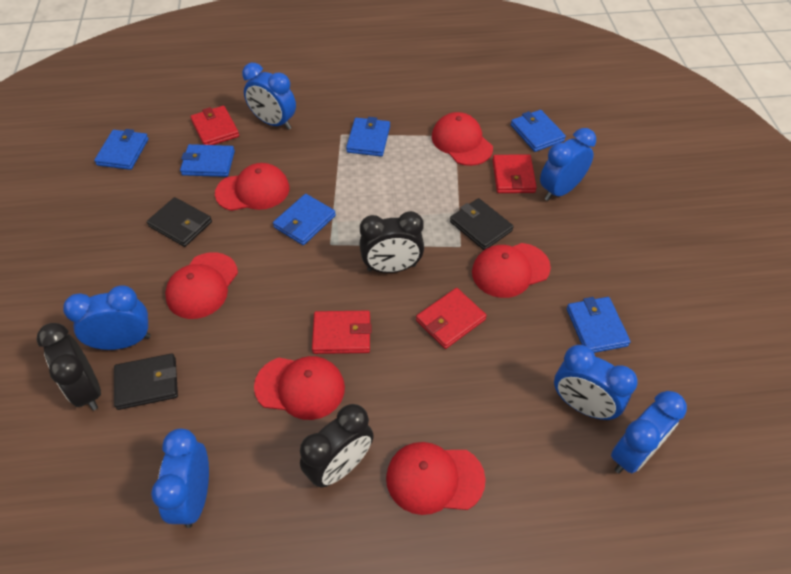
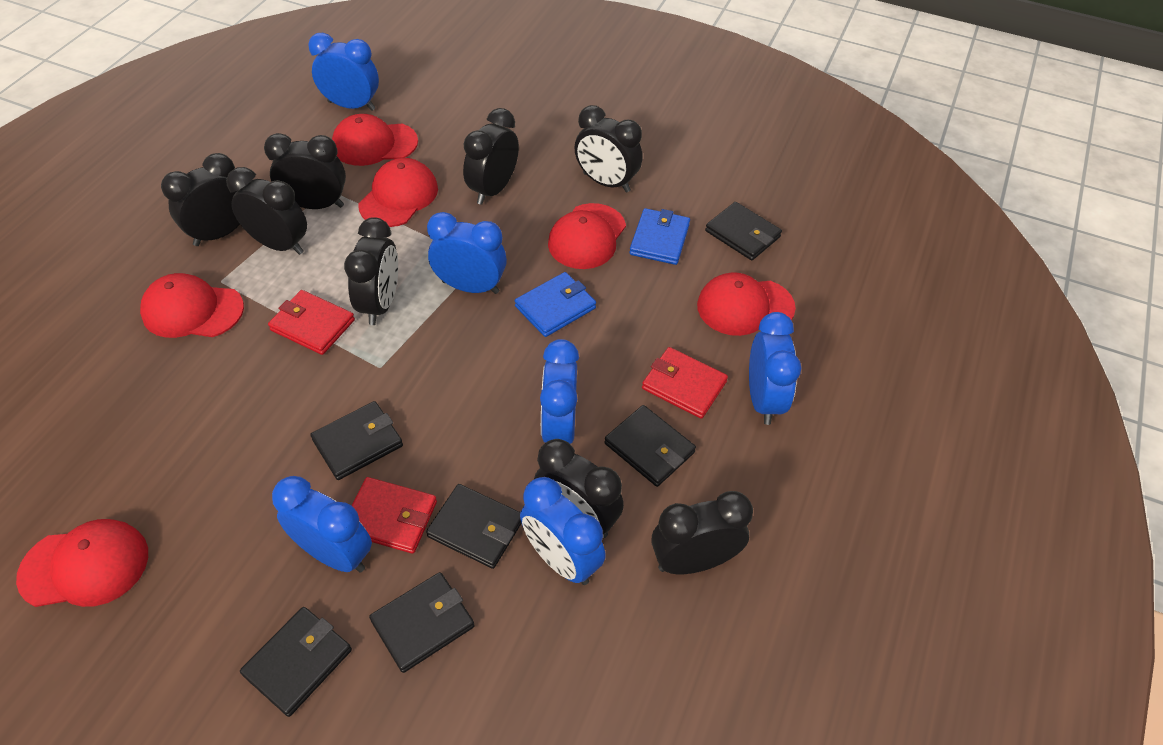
black clock: 3 -> 8
black wallet: 3 -> 6
blue wallet: 6 -> 2
red wallet: 4 -> 3

